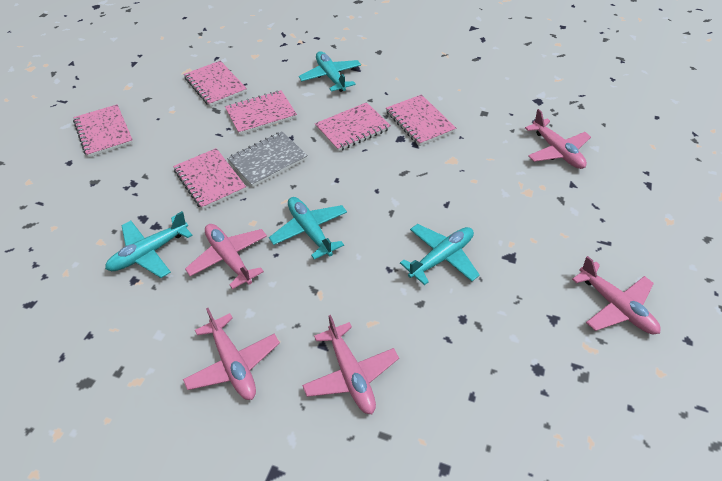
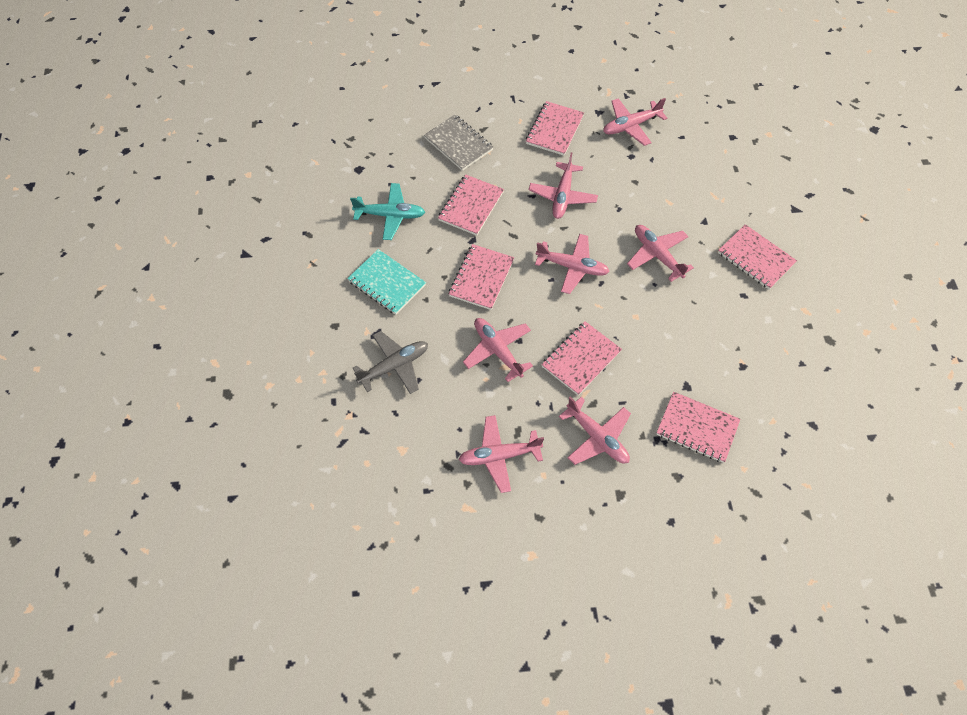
grey plane: 0 -> 1
pink plane: 5 -> 7
turquoise notebook: 0 -> 1
turquoise plane: 4 -> 1

